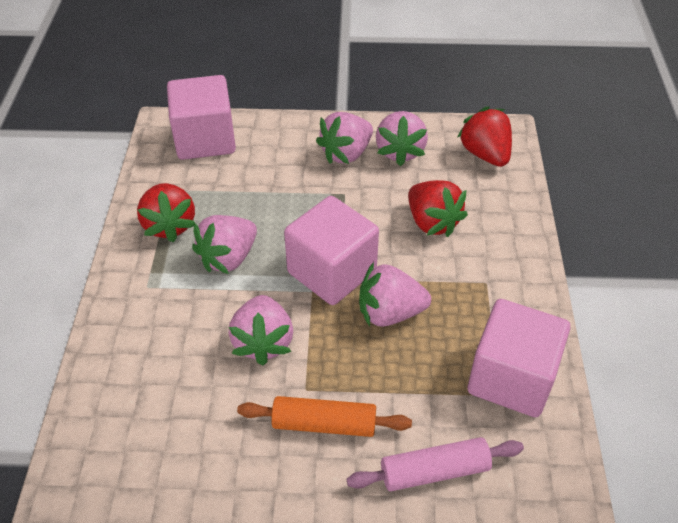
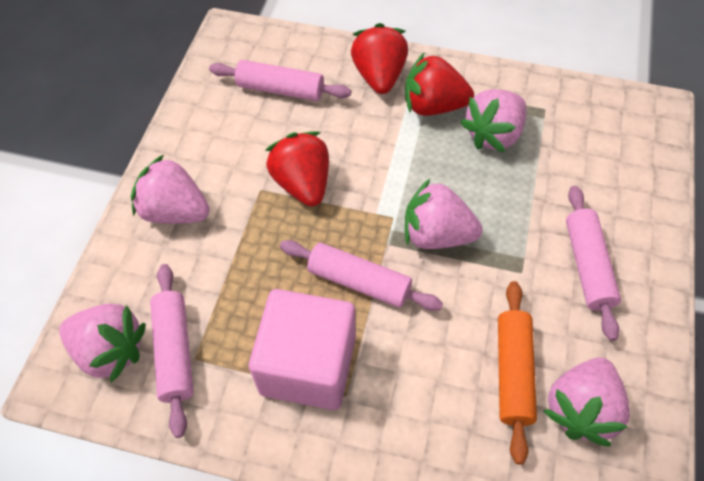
pink cube: 3 -> 1
pink rolling pin: 1 -> 4

